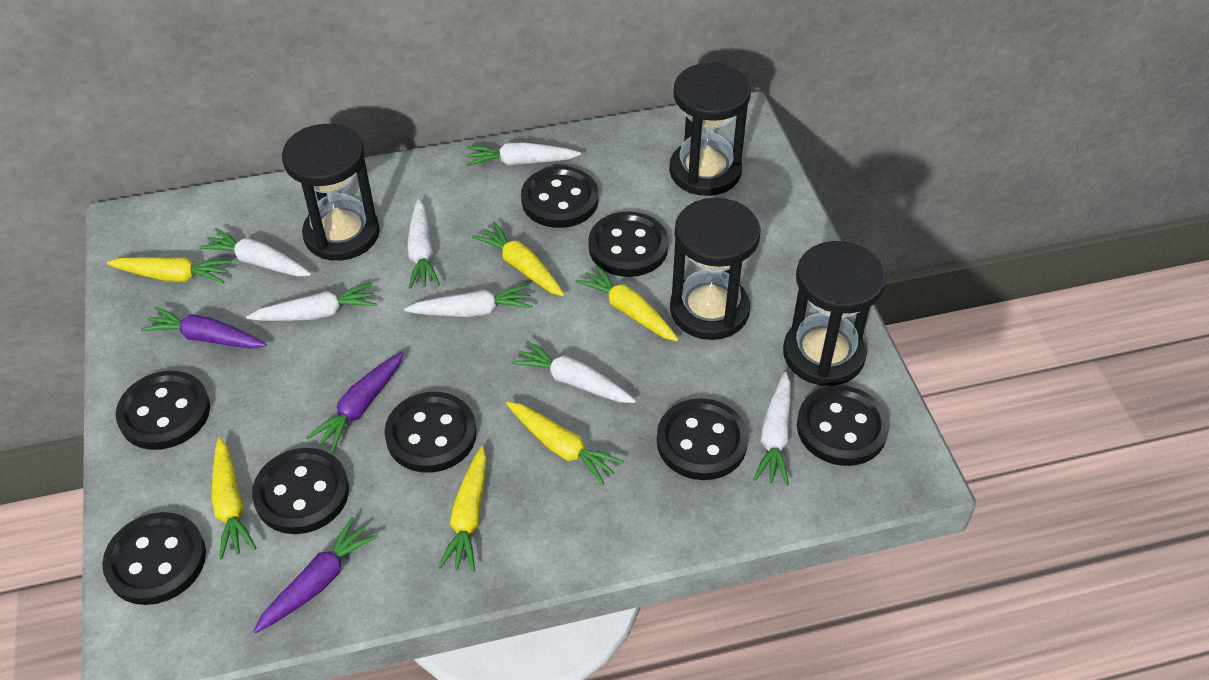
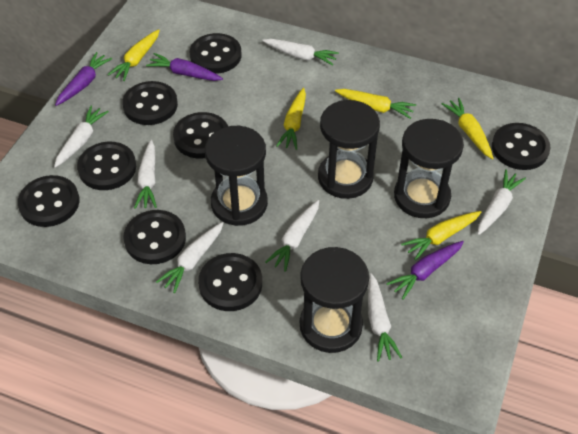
yellow carrot: 6 -> 5

